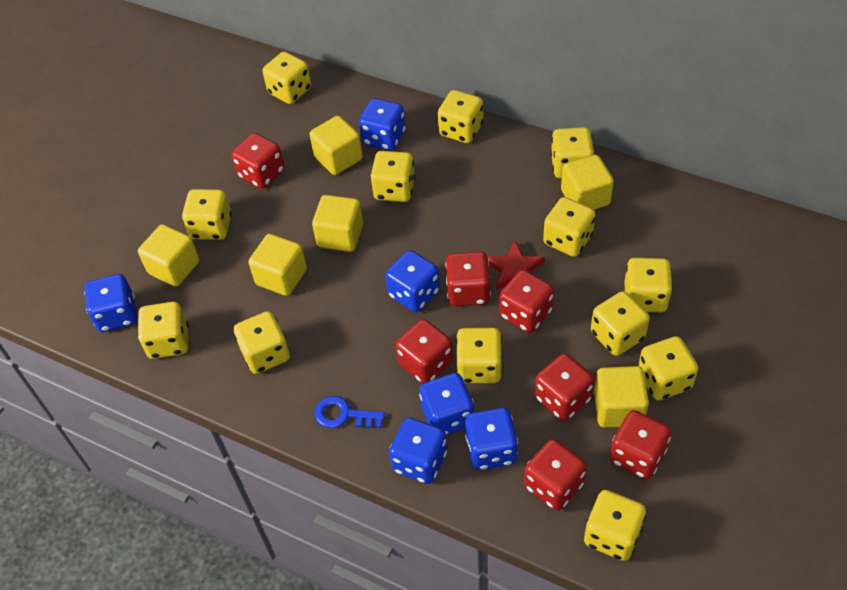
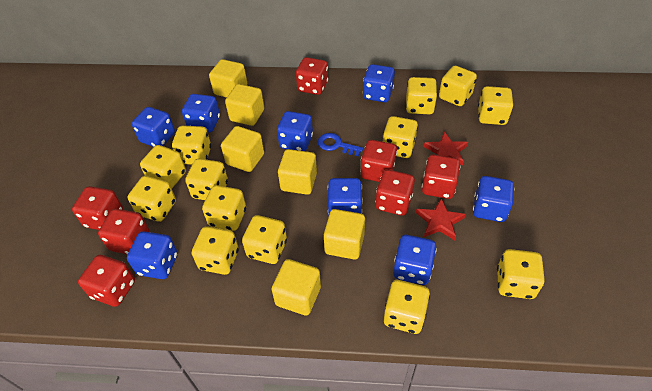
blue dice: 6 -> 8
red star: 1 -> 2

